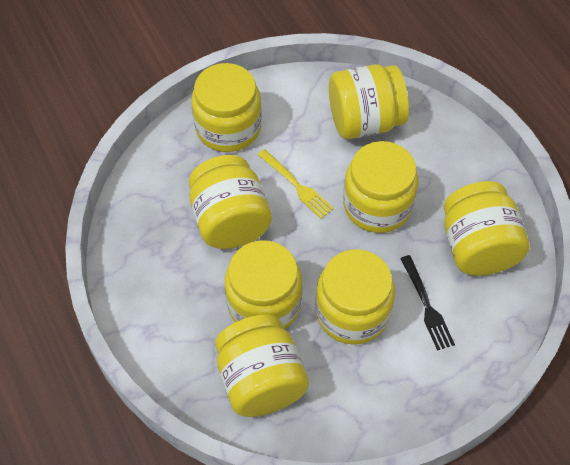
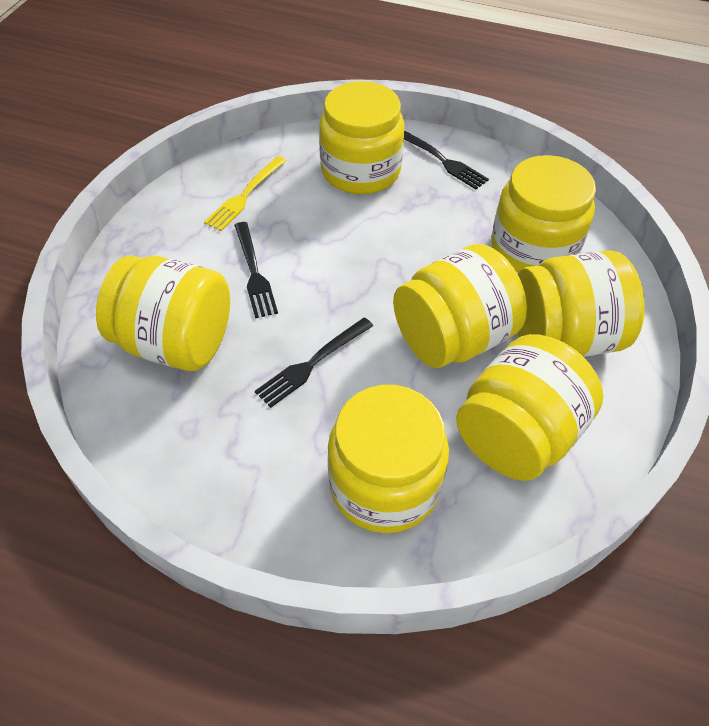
black fork: 1 -> 3
yellow jar: 8 -> 7

